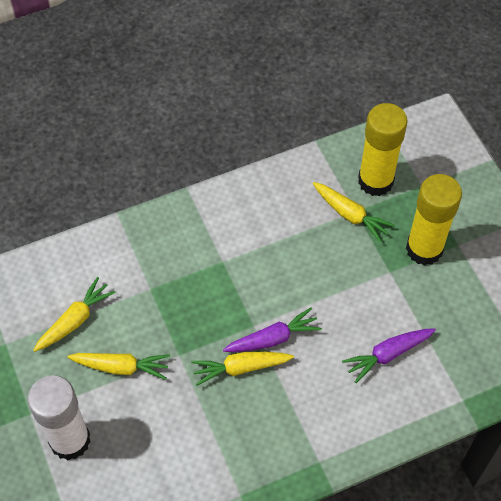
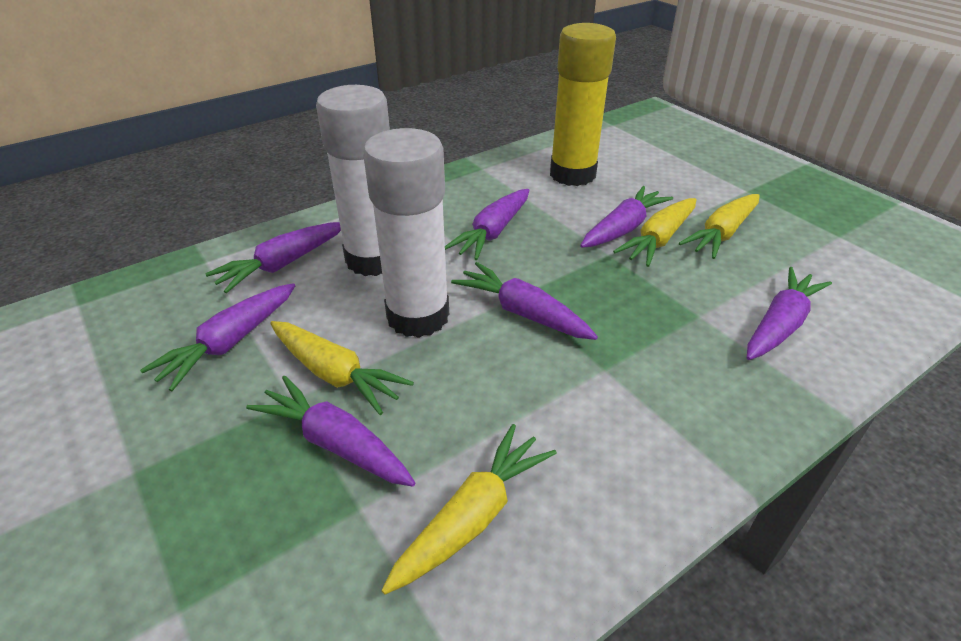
purple carrot: 2 -> 7
white glue stick: 1 -> 2
yellow glue stick: 2 -> 1

